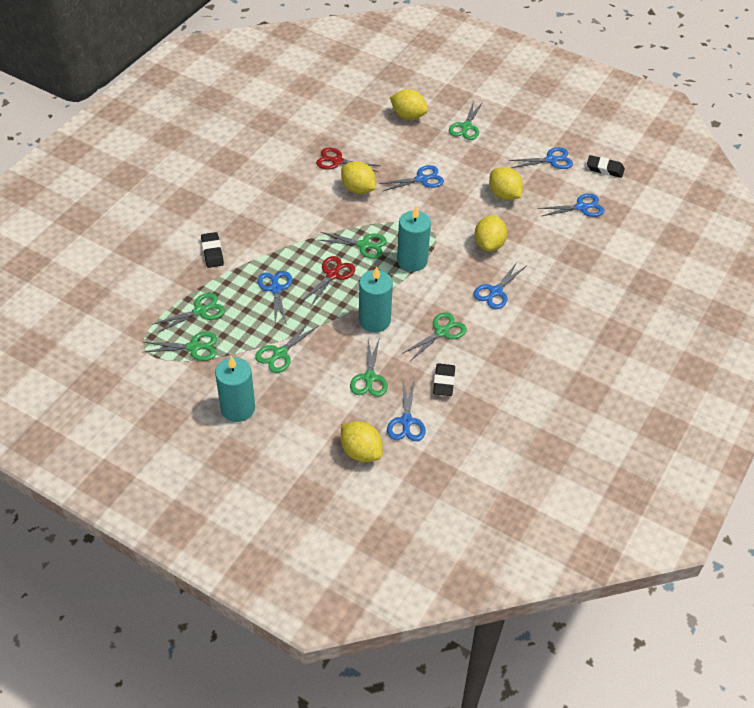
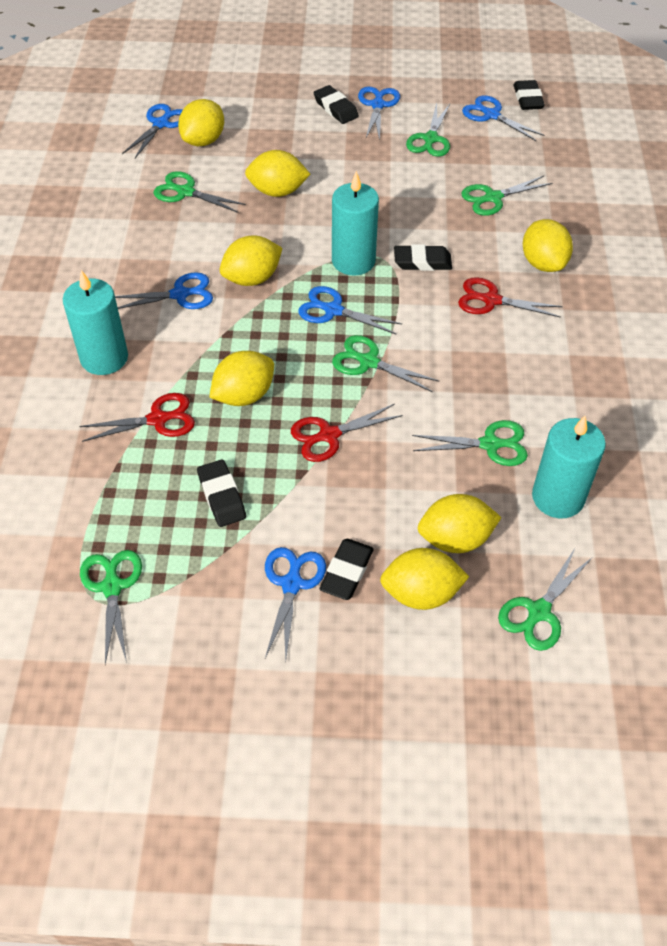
black eraser: 3 -> 5
red scissors: 2 -> 3
yellow lemon: 5 -> 7

